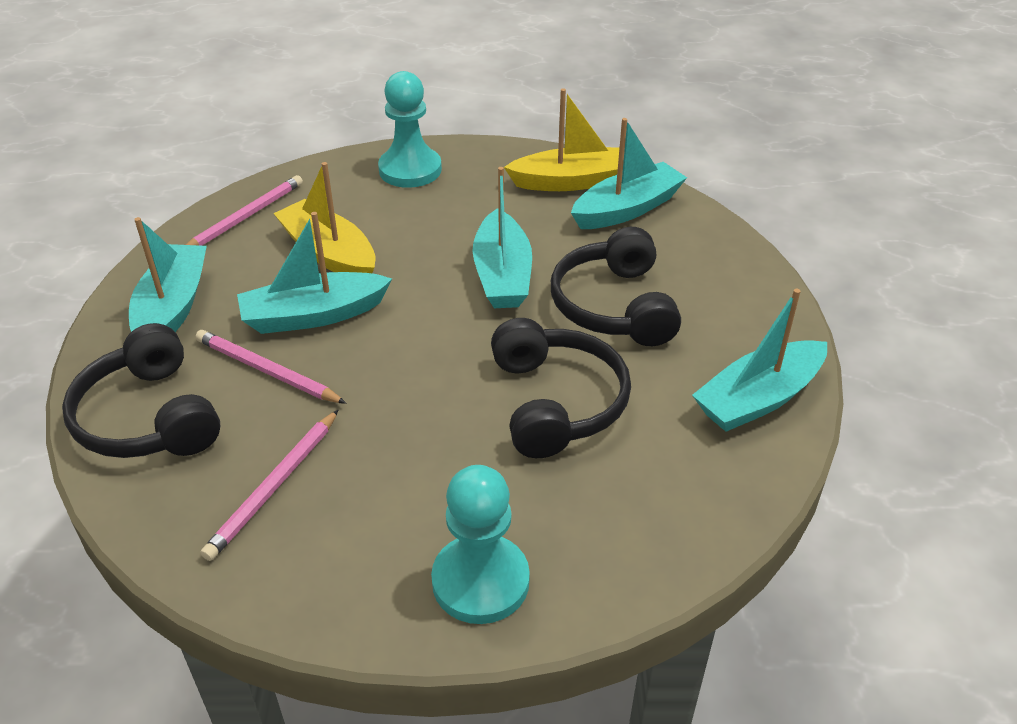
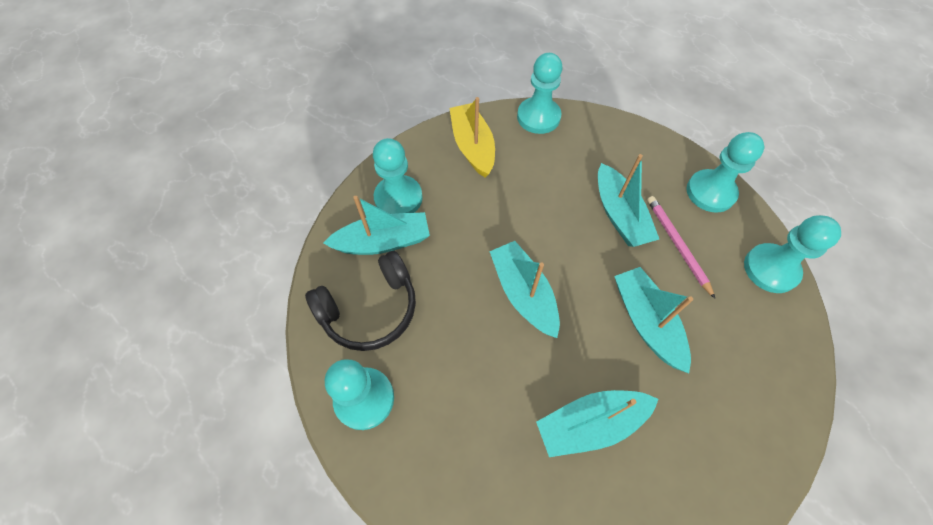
black headphones: 3 -> 1
pink pencil: 3 -> 1
turquoise pawn: 2 -> 5
yellow boat: 2 -> 1

